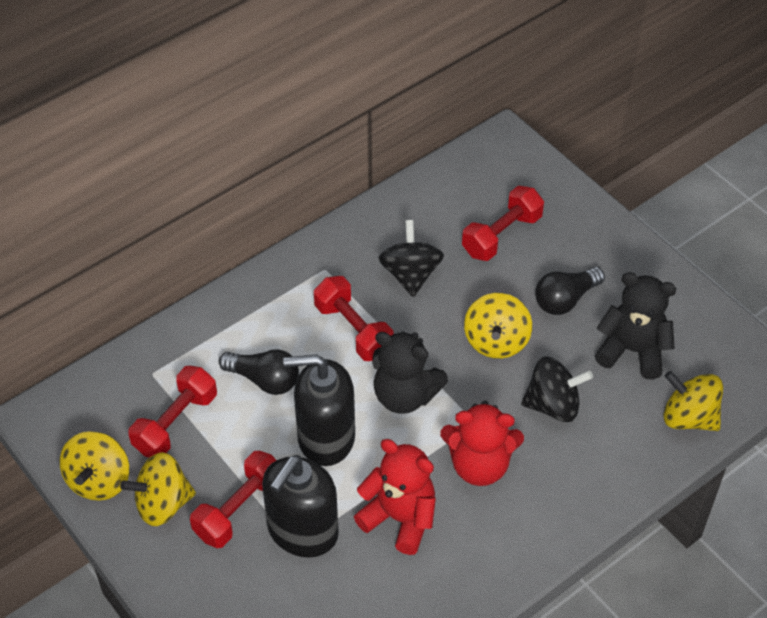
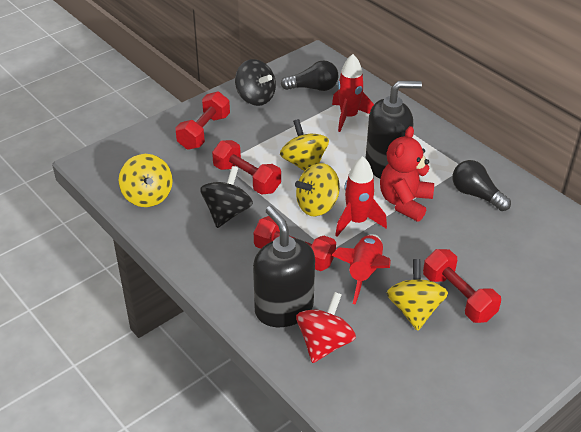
black teddy bear: 2 -> 0
red rocket: 0 -> 3
red spinning top: 0 -> 1
red teddy bear: 2 -> 1

